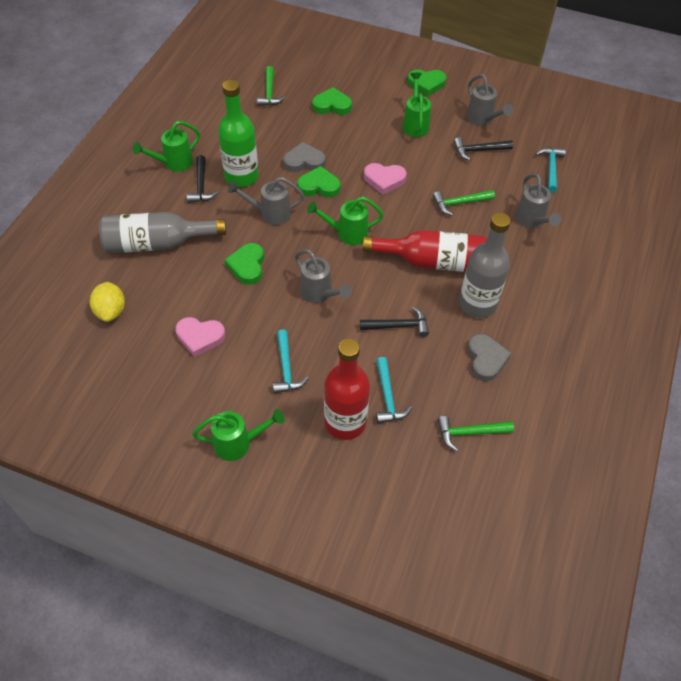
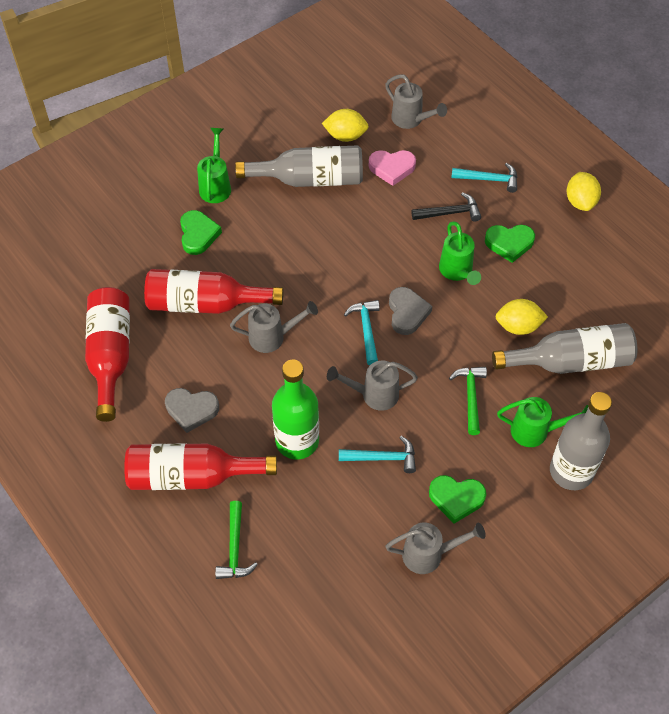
black hammer: 3 -> 1
green hammer: 3 -> 2
green heart: 4 -> 3
green watering can: 4 -> 3
grey bottle: 2 -> 3
pink heart: 2 -> 1
red bottle: 2 -> 3
yellow lemon: 1 -> 3

